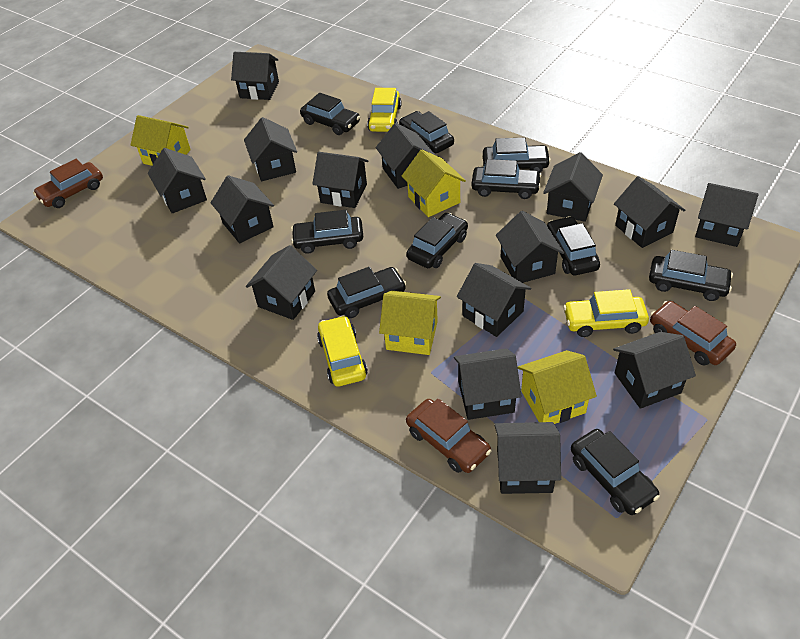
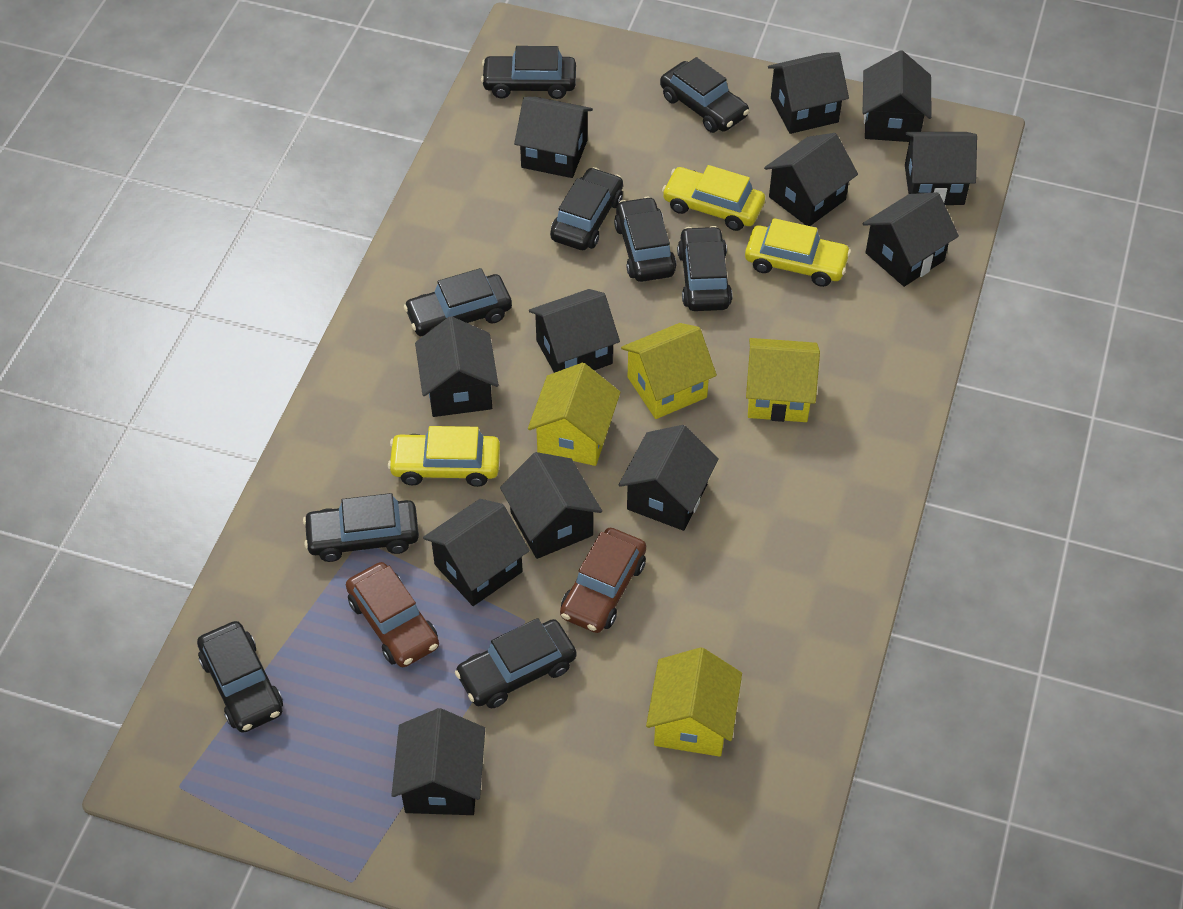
black car: 10 -> 9
black house: 15 -> 12
brown car: 3 -> 2

